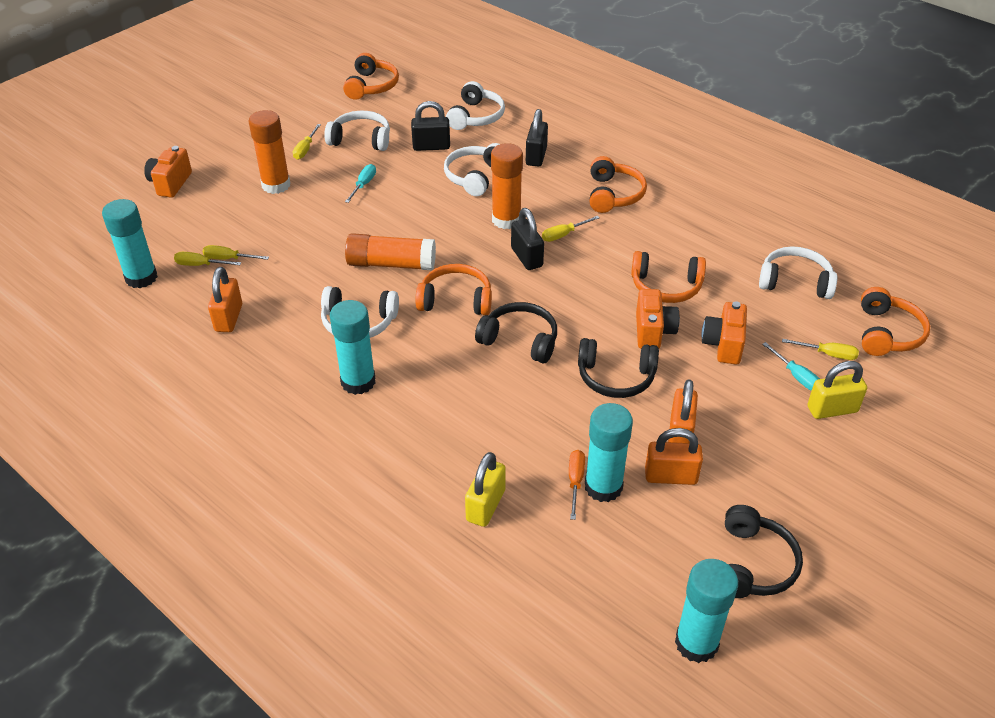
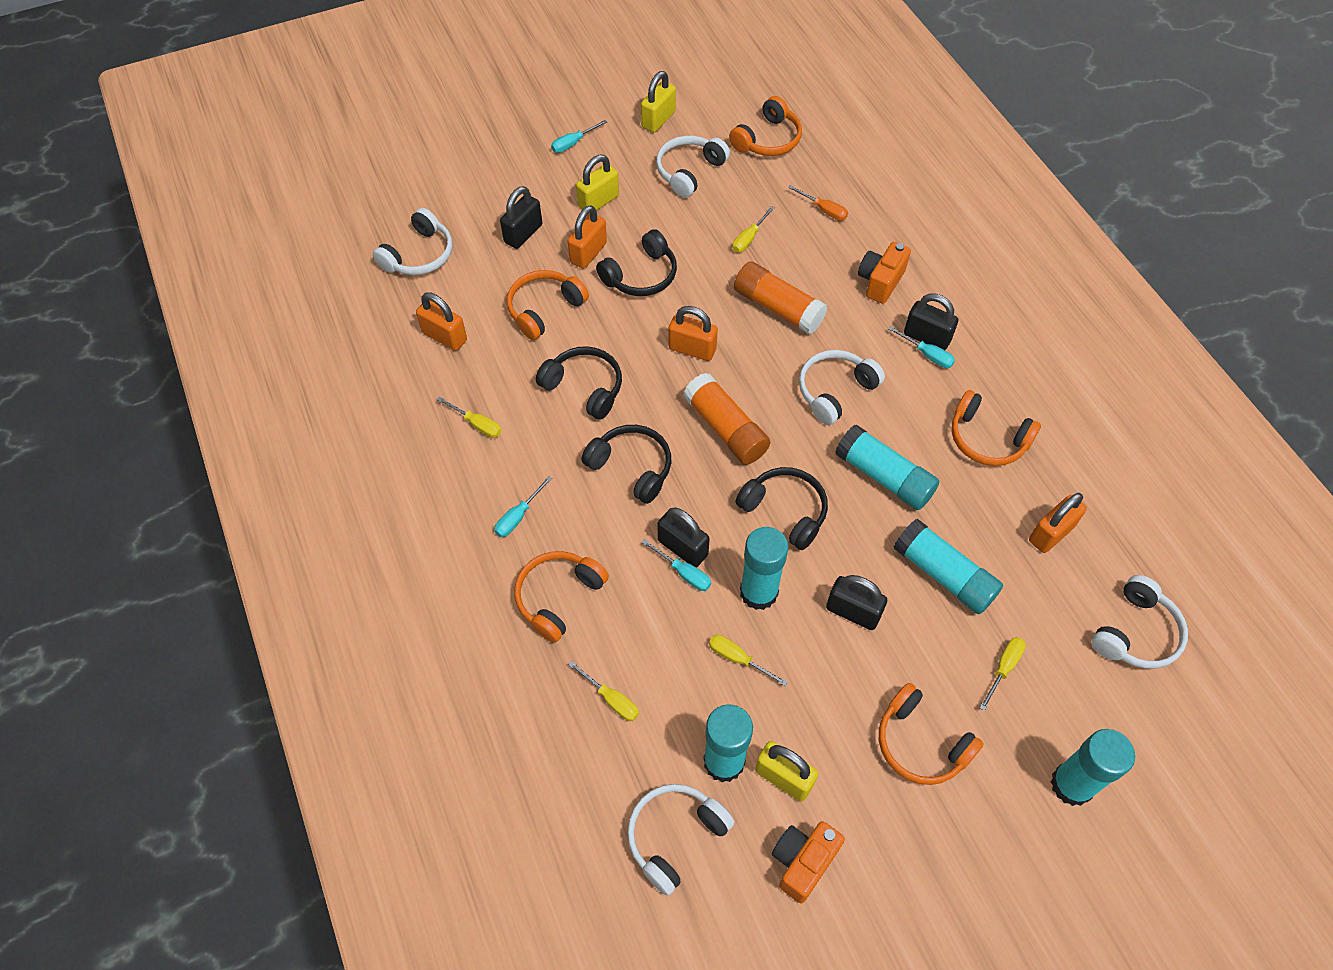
black headphones: 3 -> 4
black padlock: 3 -> 4
orange camera: 3 -> 2
orange glue stick: 3 -> 2
orange padlock: 3 -> 4
turquoise glue stick: 4 -> 5
turquoise screwdriver: 2 -> 4
yellow padlock: 2 -> 3

